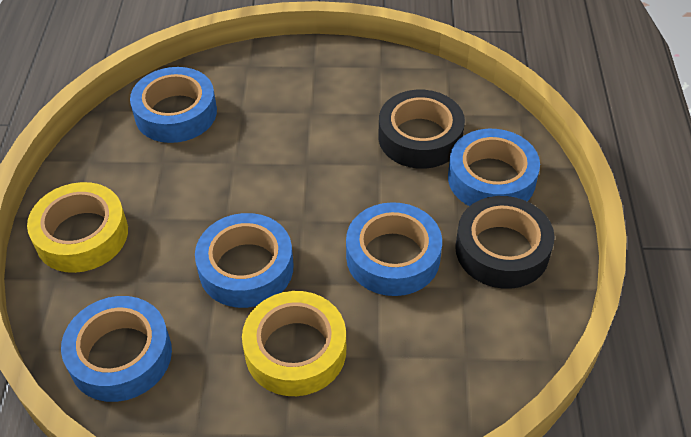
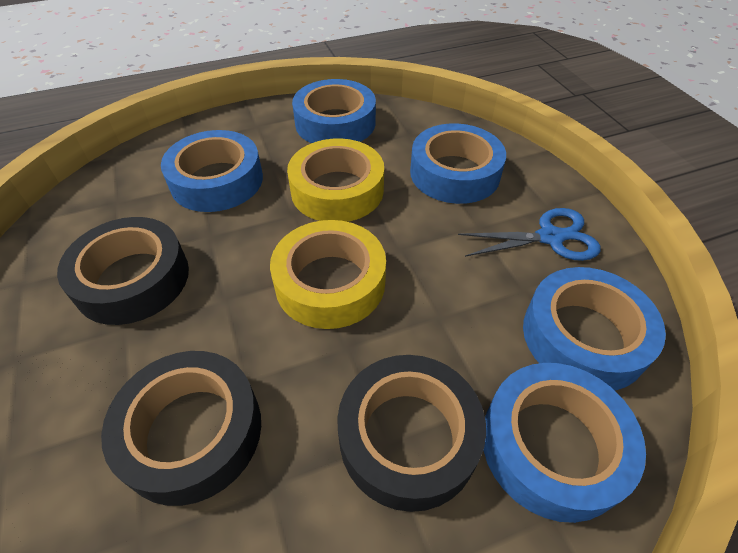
black tape: 2 -> 3
blue scissors: 0 -> 1

